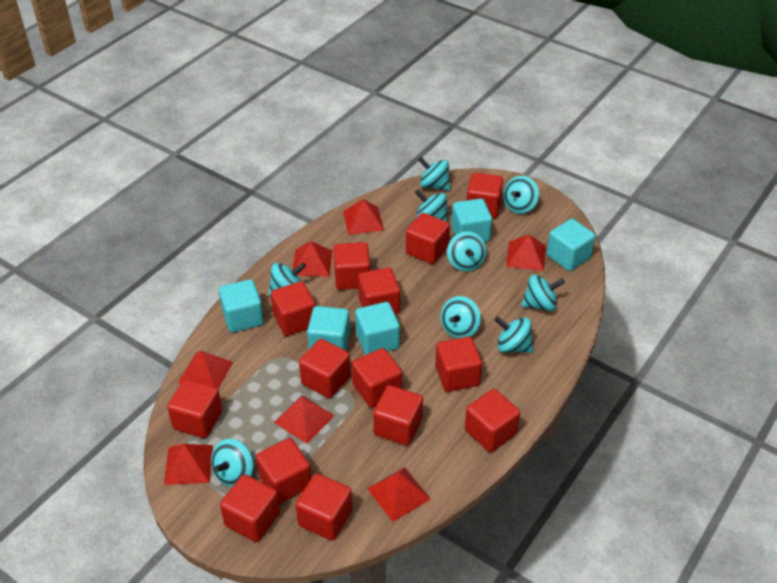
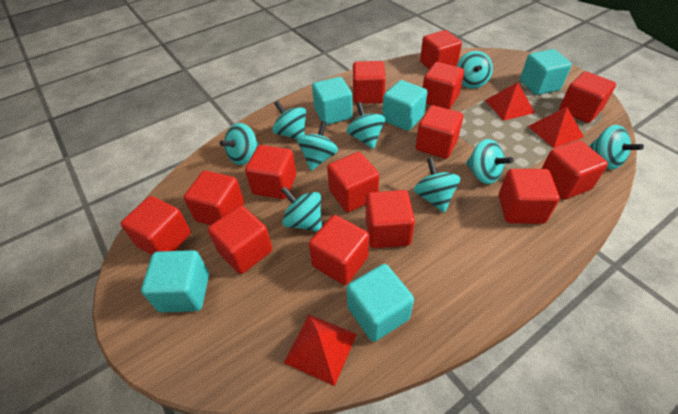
red pyramid: 7 -> 3

